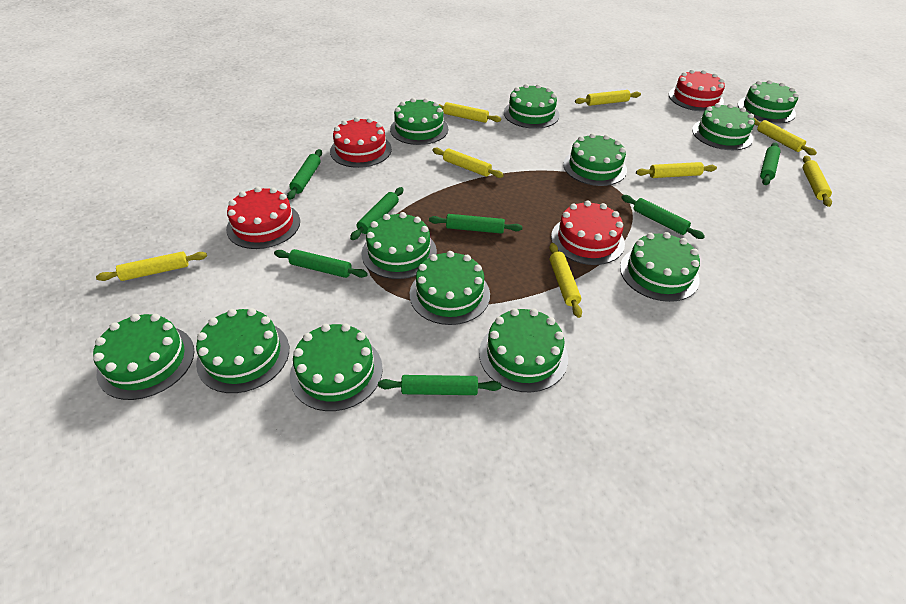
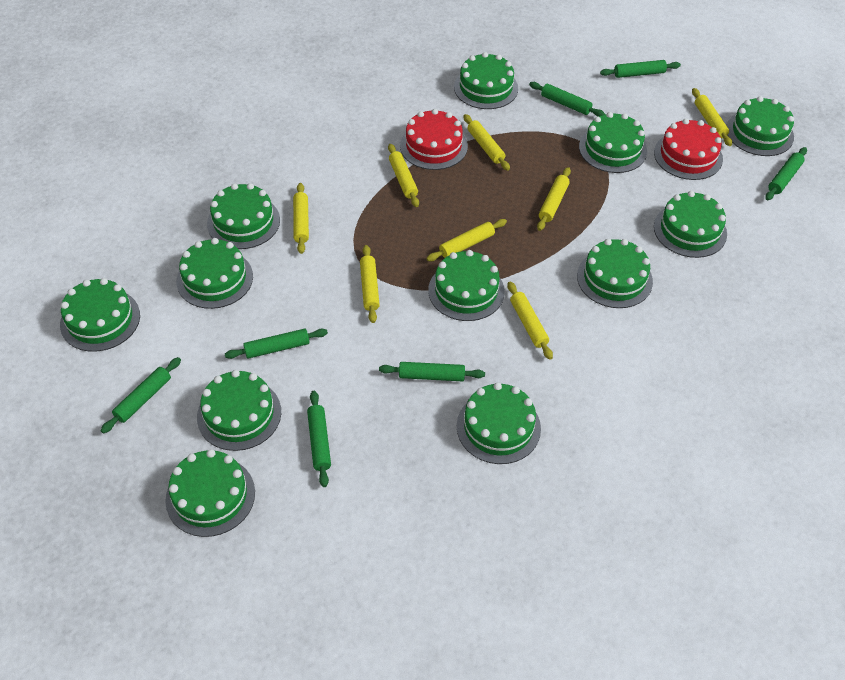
red cake: 4 -> 2

